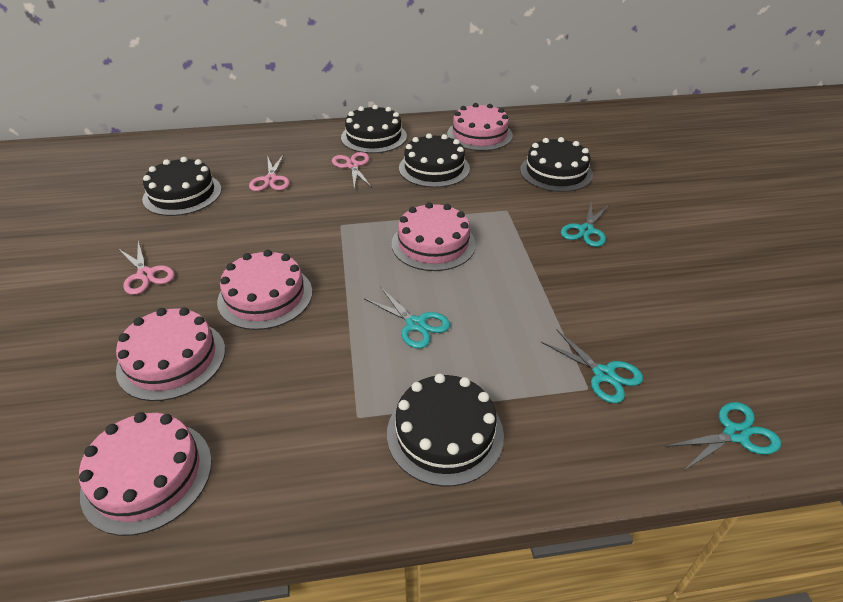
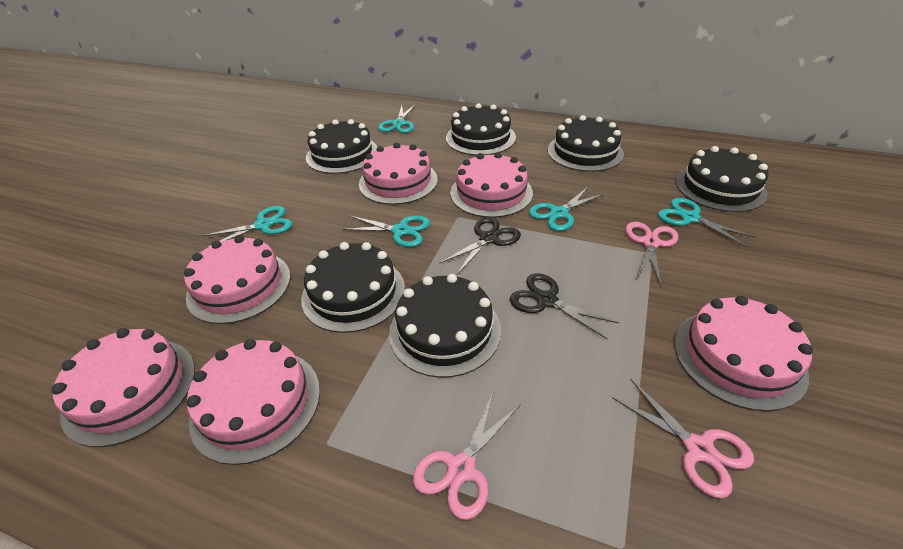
black cake: 5 -> 6
black scissors: 0 -> 2
pink cake: 5 -> 6
turquoise scissors: 4 -> 5

